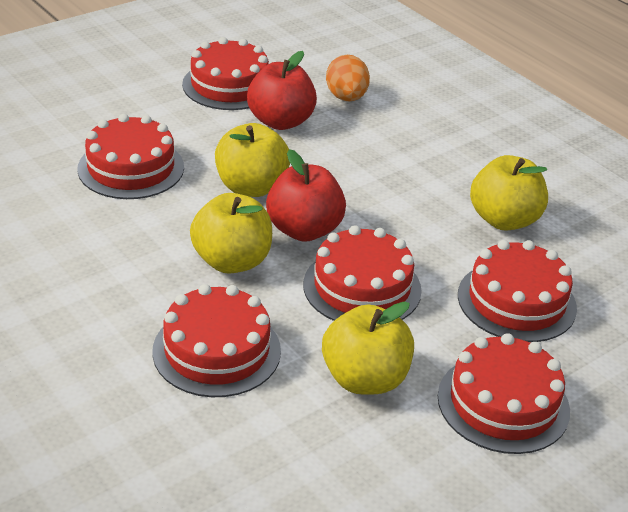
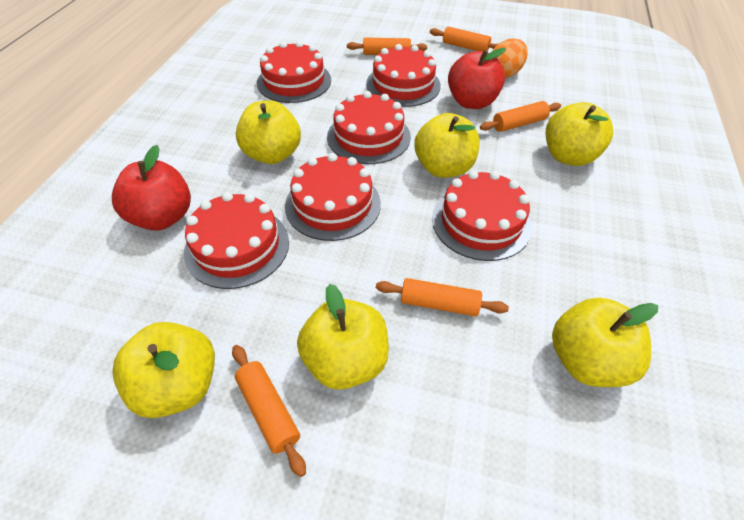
orange rolling pin: 0 -> 5
yellow apple: 4 -> 6

